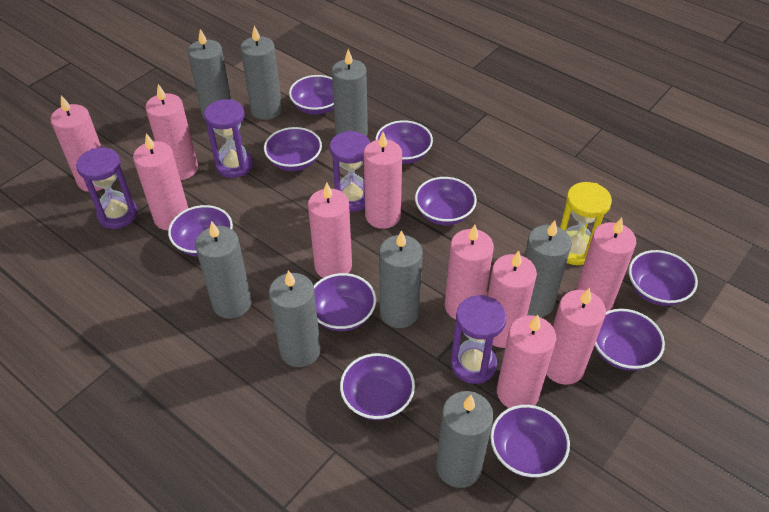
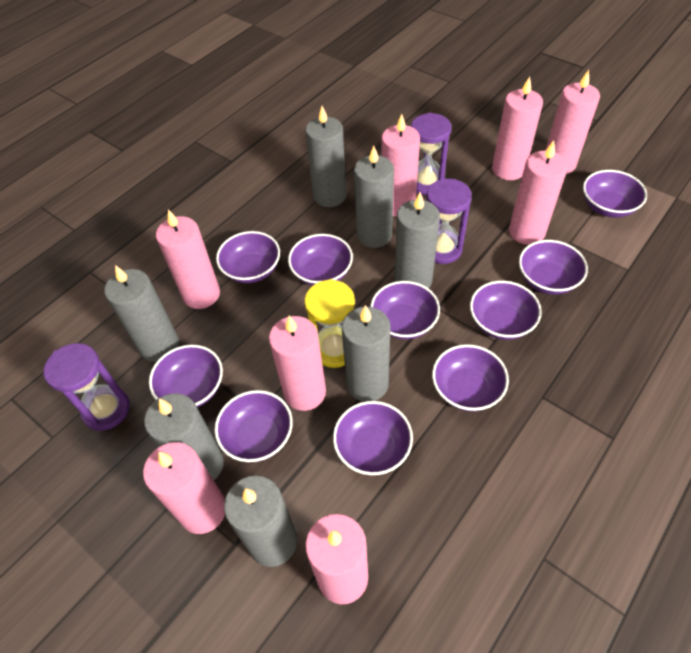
grey candle: 8 -> 7
pink candle: 10 -> 8
purple hourglass: 4 -> 3

